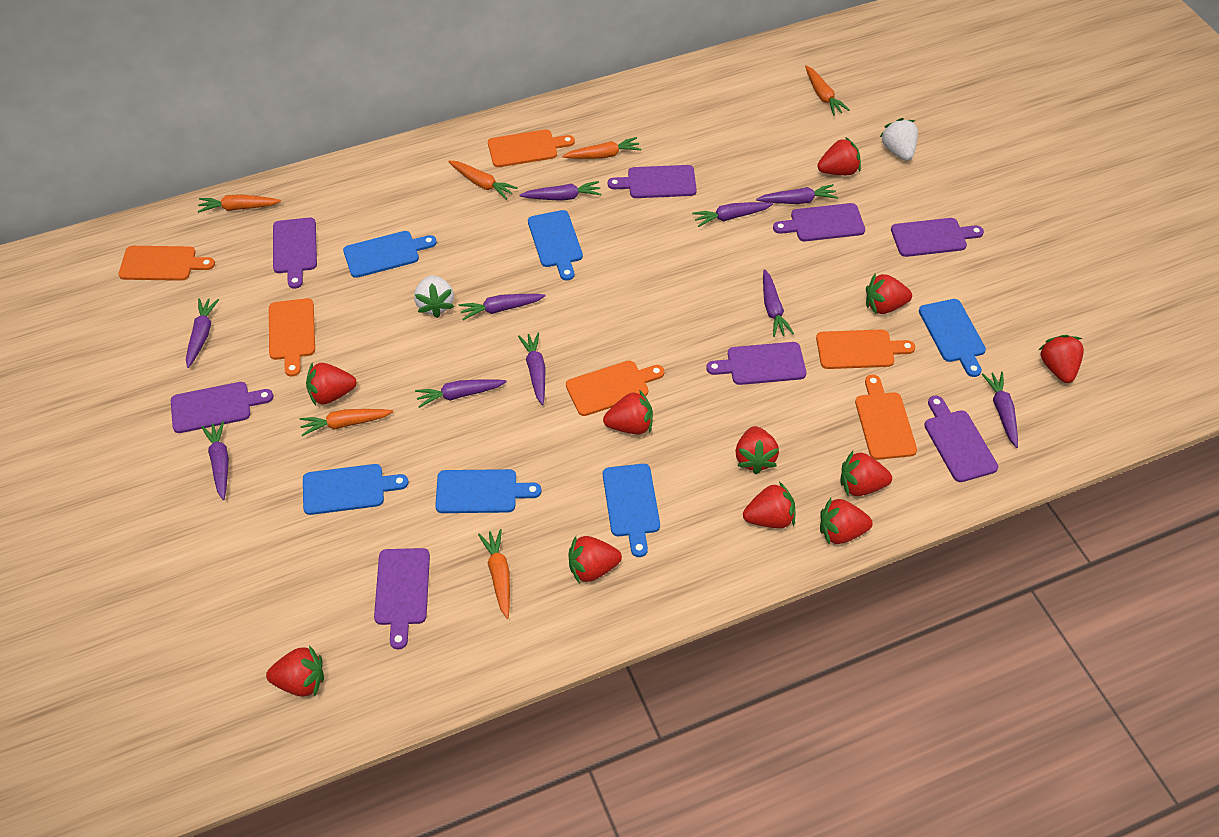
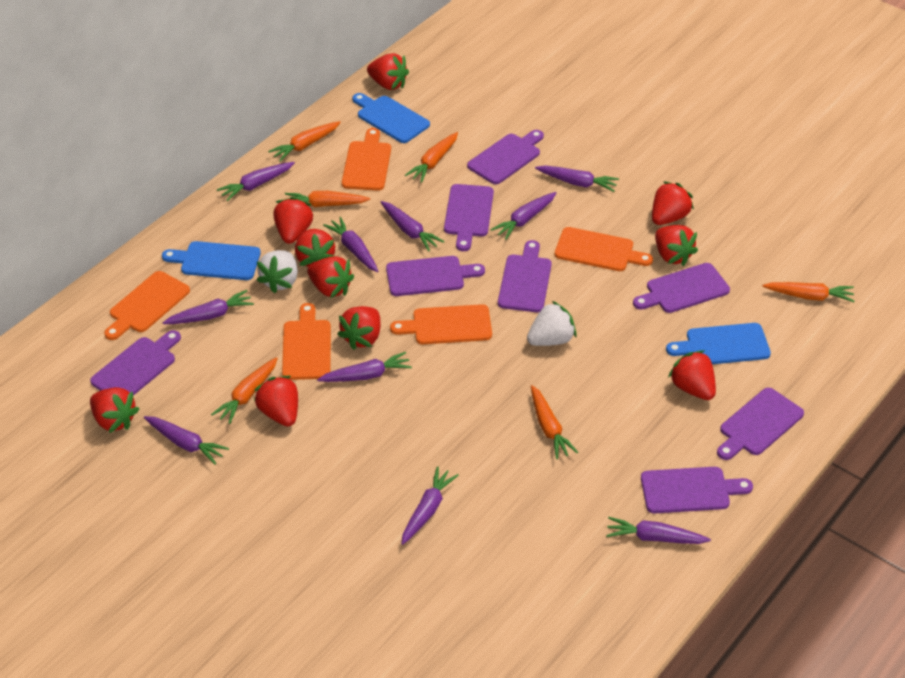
blue cutting board: 6 -> 3
orange cutting board: 6 -> 5
red strawberry: 11 -> 10

